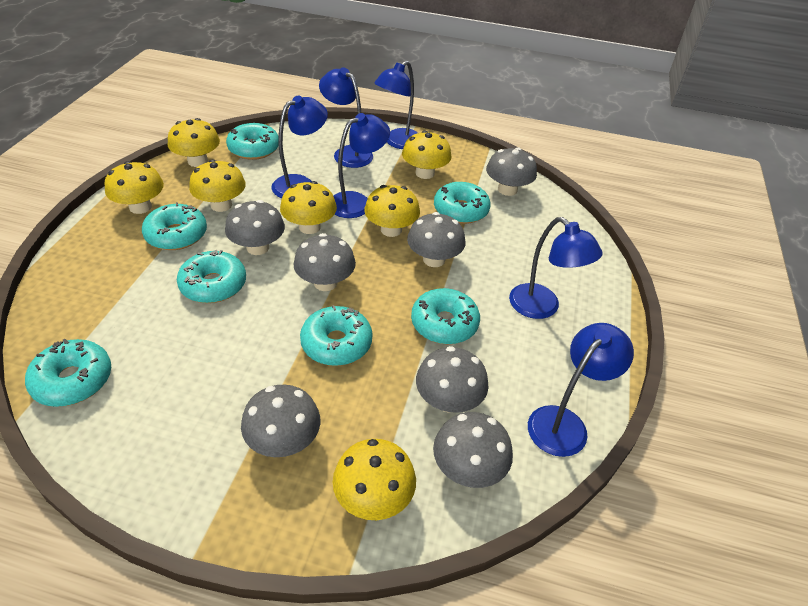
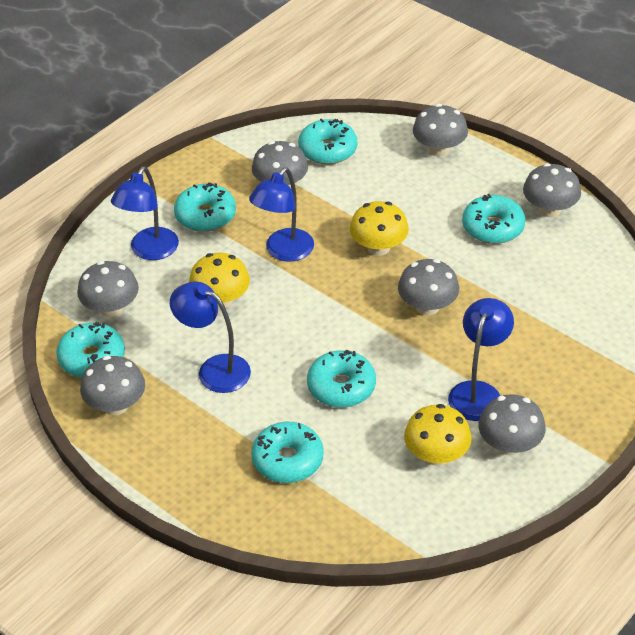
blue lamp: 6 -> 4
turquoise donut: 7 -> 6
yellow mushroom: 7 -> 3

